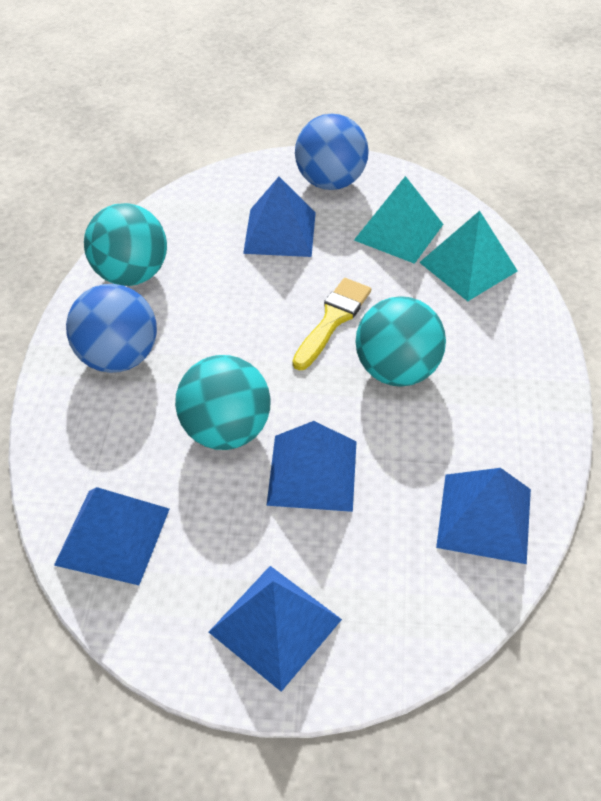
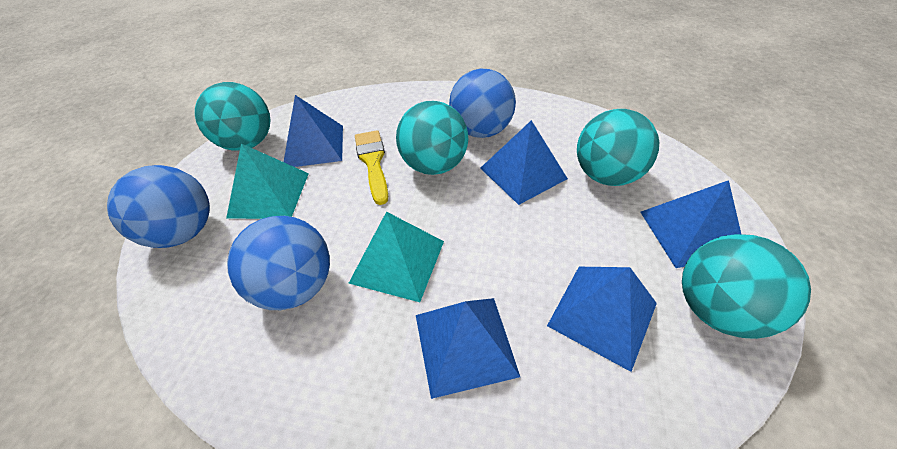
blue ball: 2 -> 3
turquoise ball: 3 -> 4

